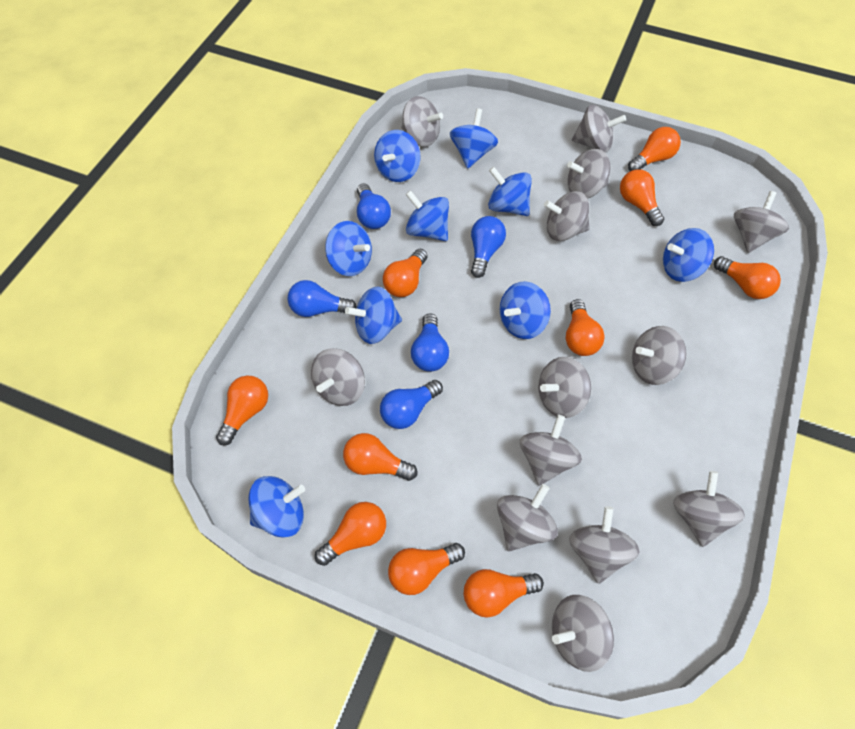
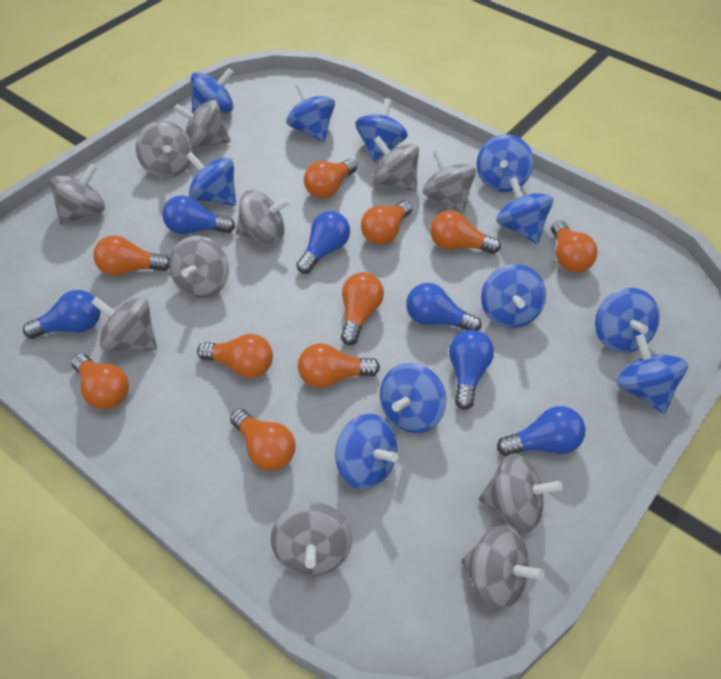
blue light bulb: 5 -> 6
blue spinning top: 9 -> 11
grey spinning top: 13 -> 11

